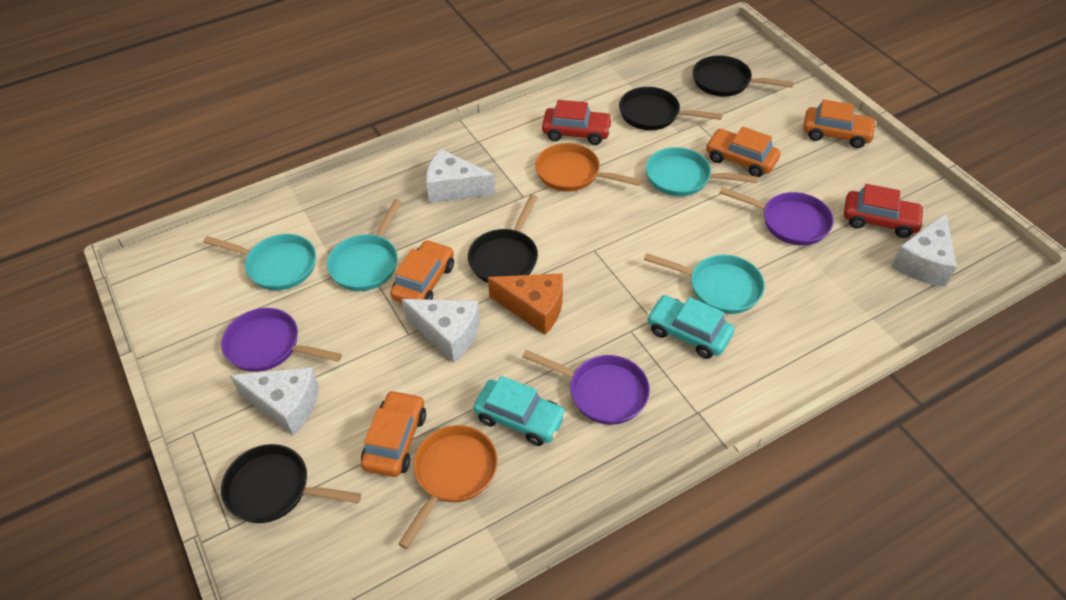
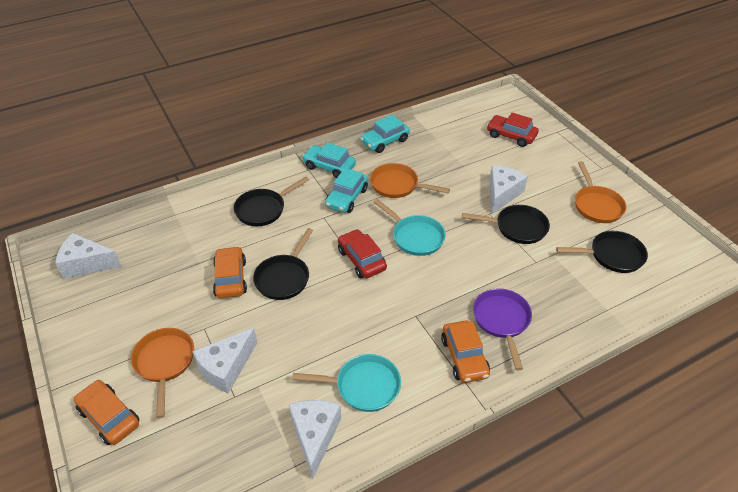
orange car: 4 -> 3
orange cheese: 1 -> 0
orange pan: 2 -> 3
purple pan: 3 -> 1
turquoise car: 2 -> 3
turquoise pan: 4 -> 2

